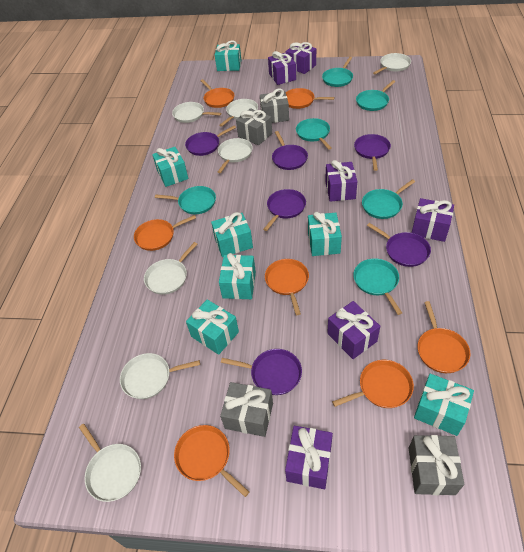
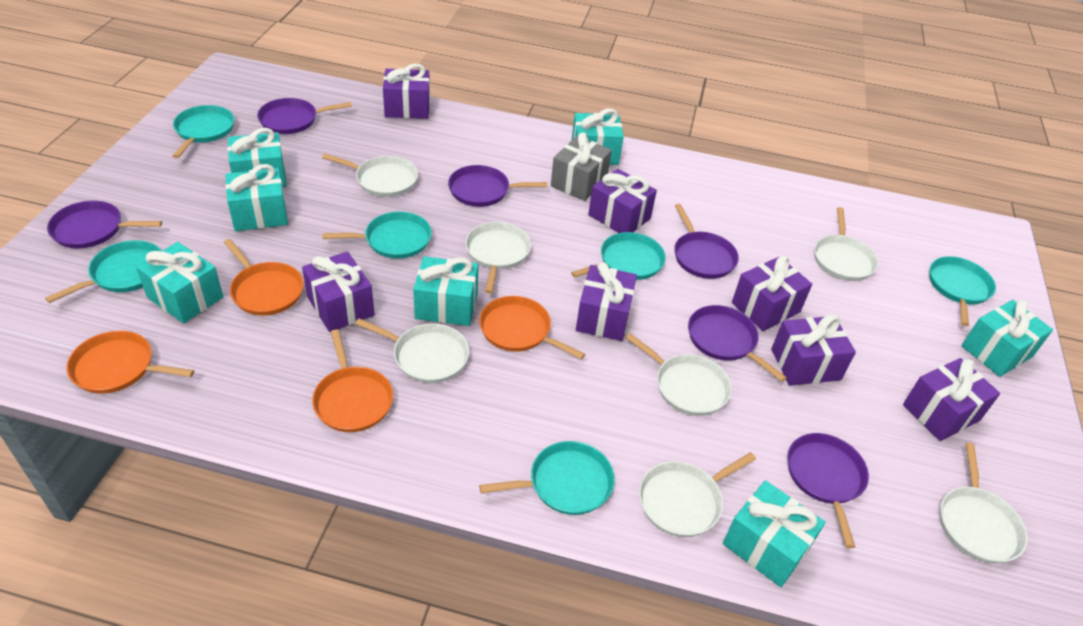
grey gift: 4 -> 1
orange pan: 7 -> 4
purple gift: 6 -> 7

